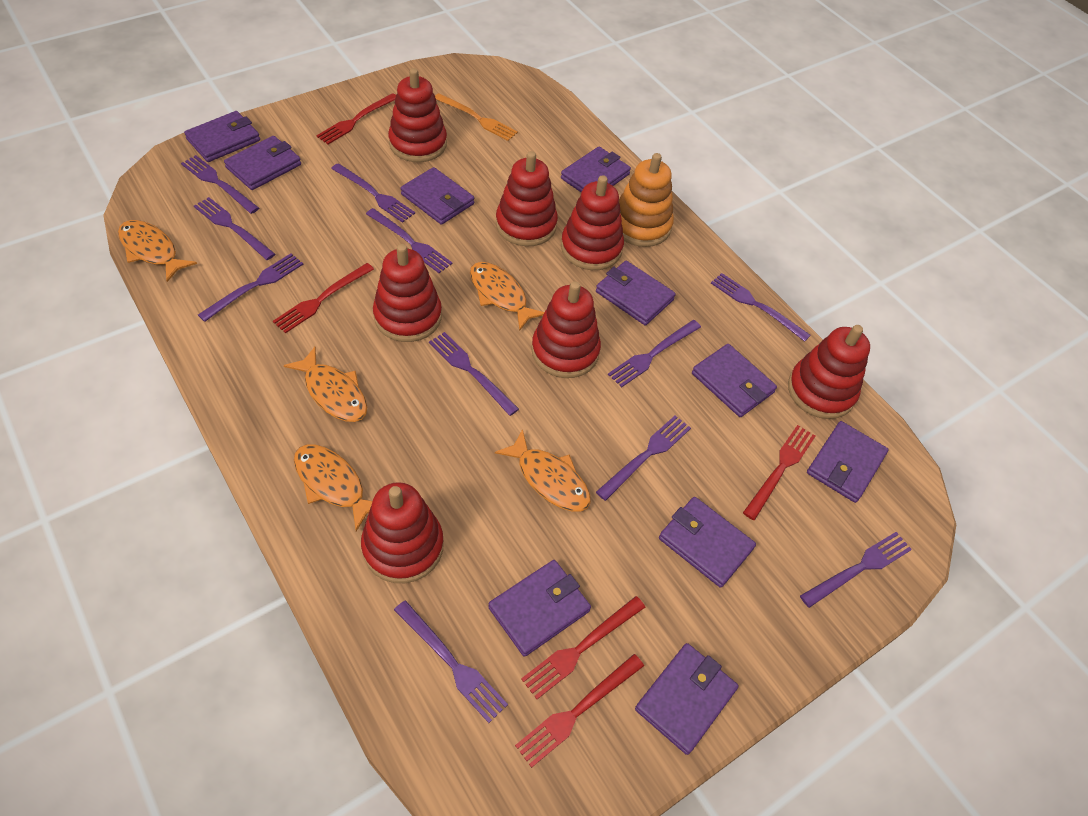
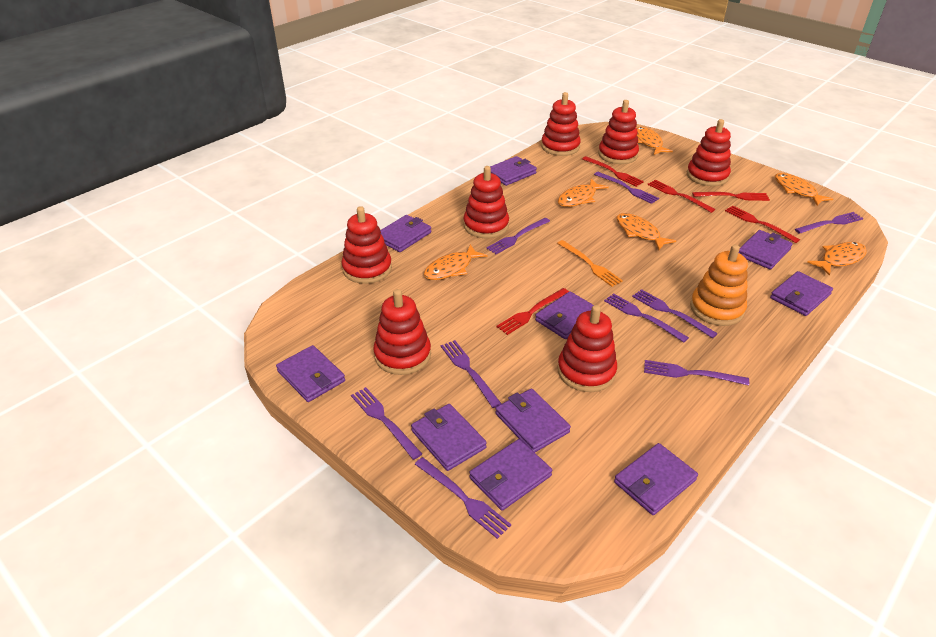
orange fish: 5 -> 6
purple fork: 11 -> 9

